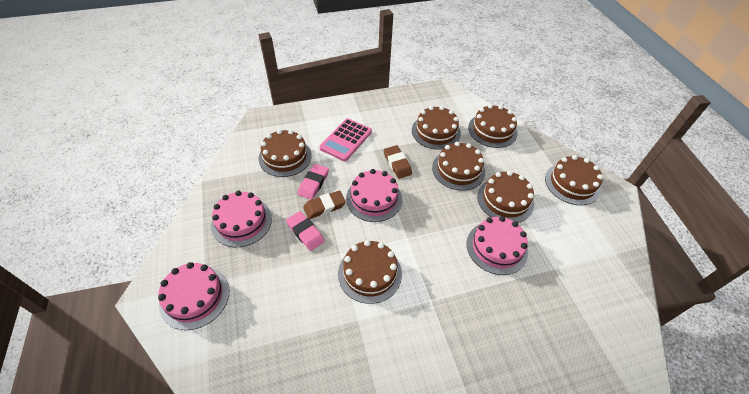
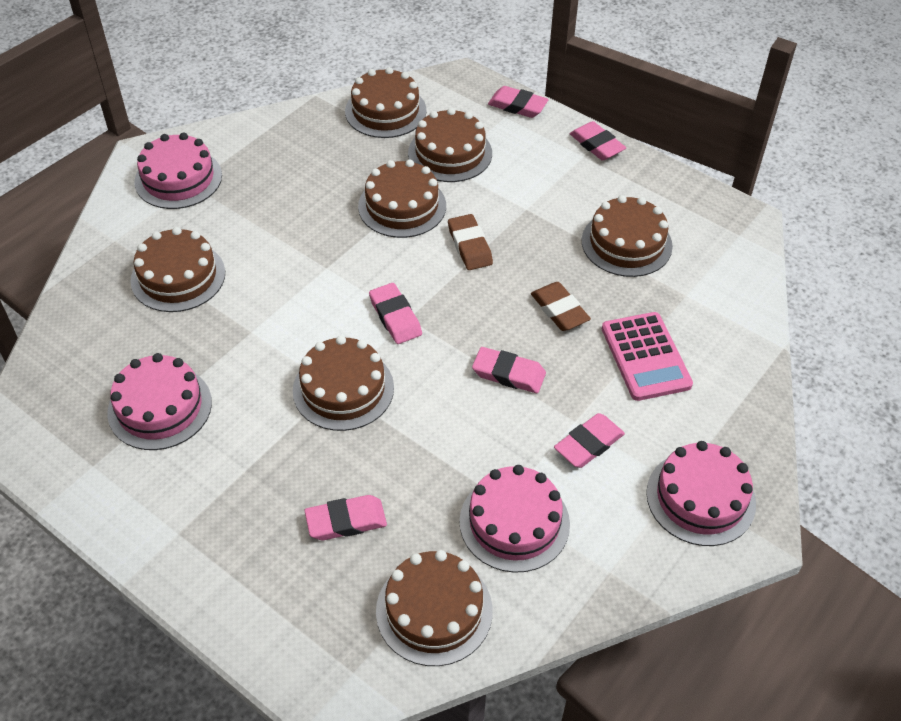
pink eraser: 2 -> 6

